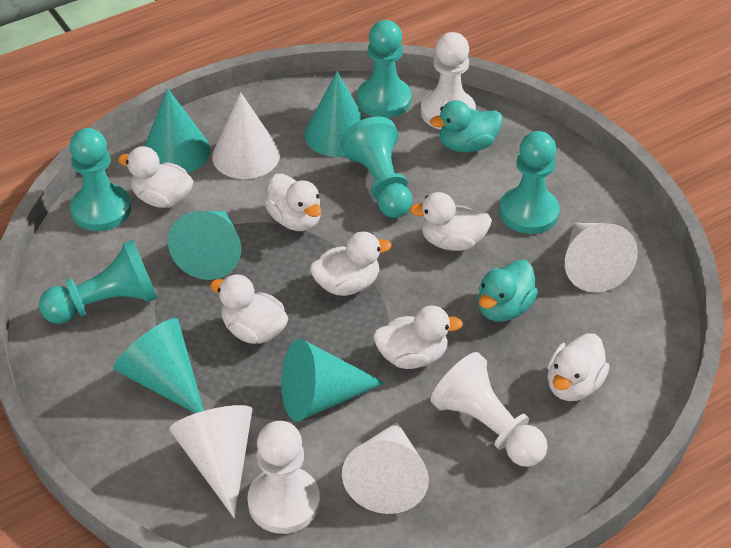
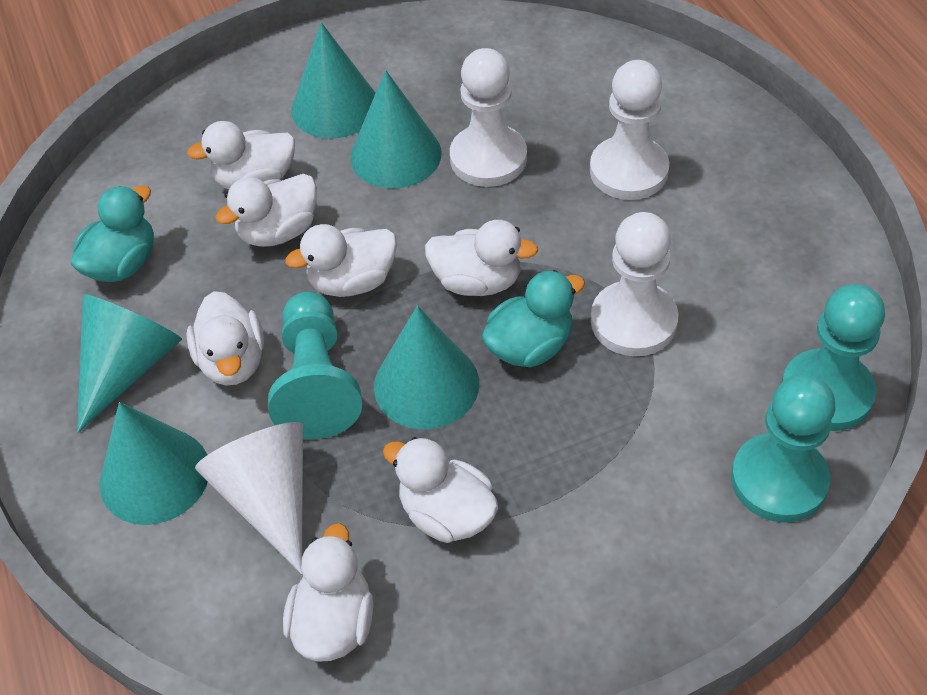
turquoise pawn: 5 -> 3
white cone: 4 -> 1

